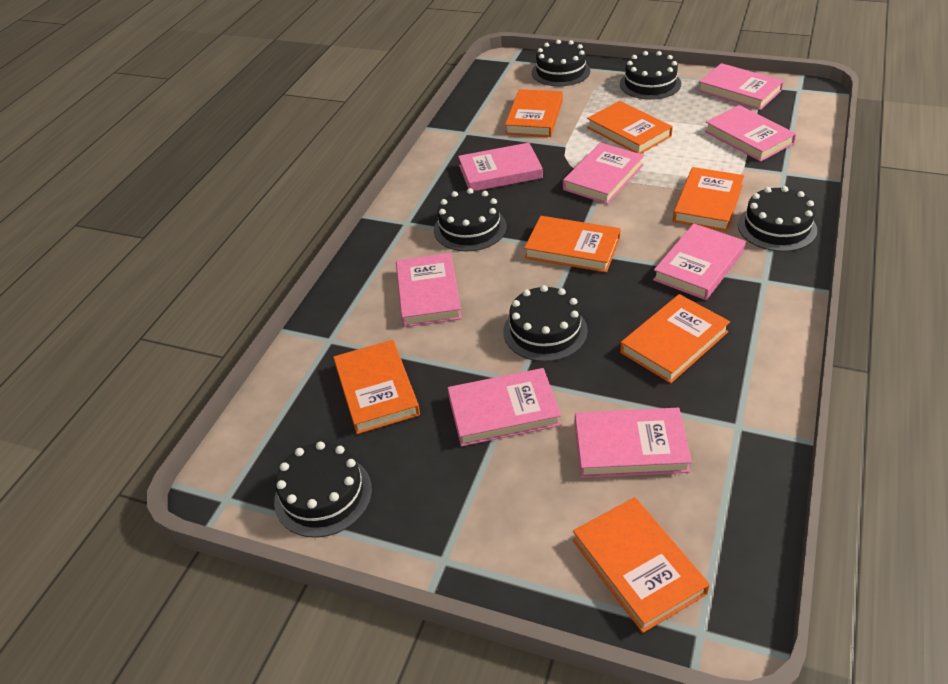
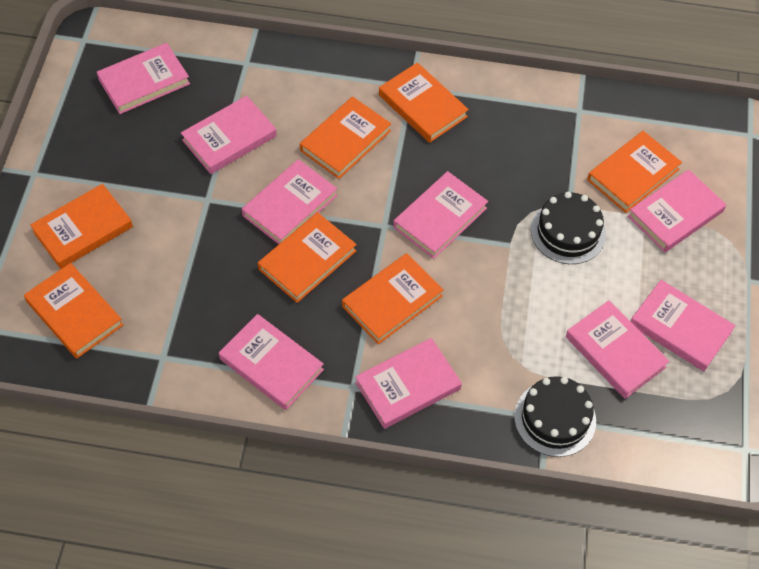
black cake: 6 -> 2
pink book: 8 -> 9

